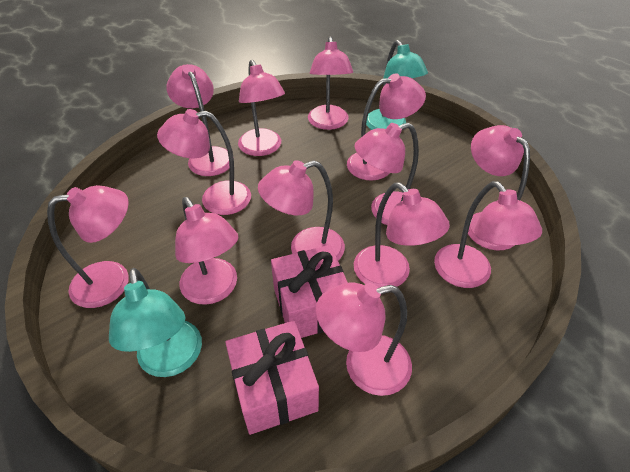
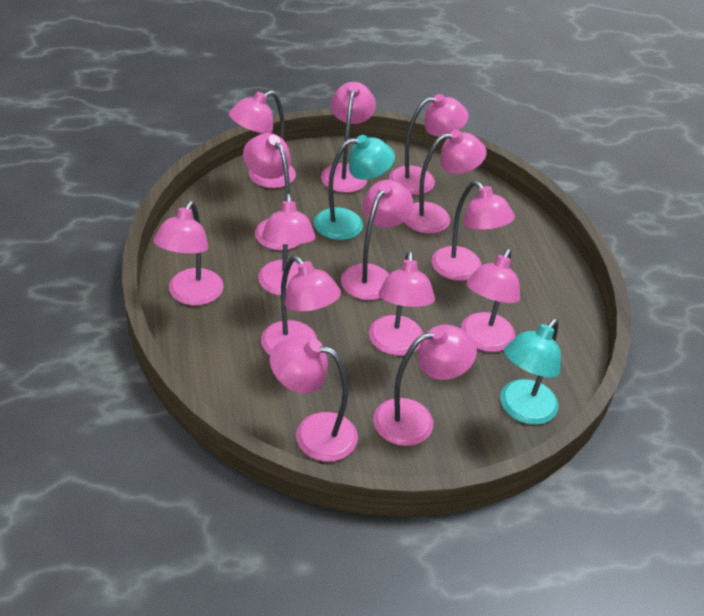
pink gift: 2 -> 0
pink lamp: 13 -> 14

